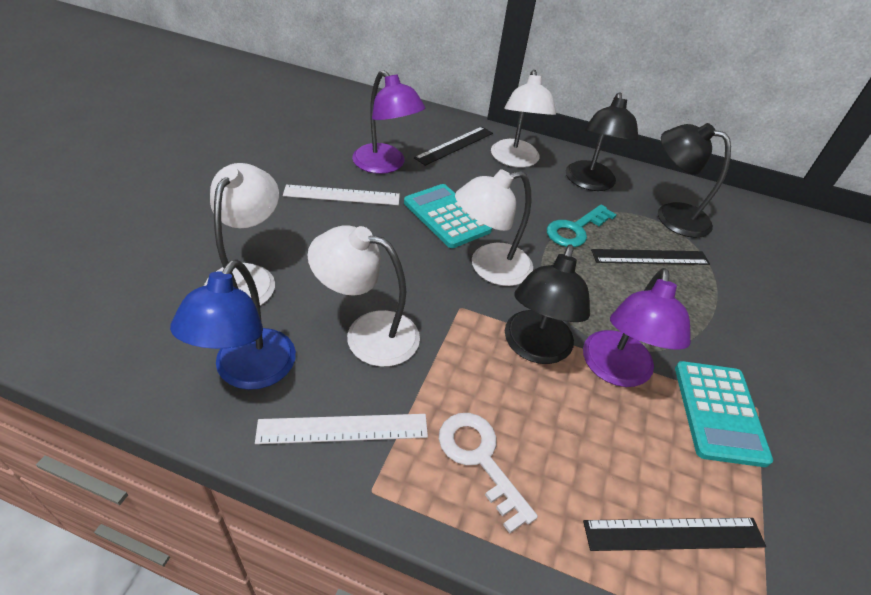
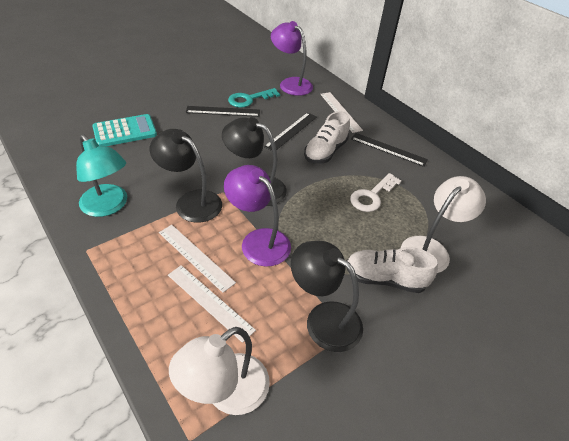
blue lamp: 1 -> 0
turquoise calculator: 2 -> 1
turquoise lamp: 0 -> 1
white lamp: 4 -> 2
white ruler: 2 -> 3
white shoe: 0 -> 2

